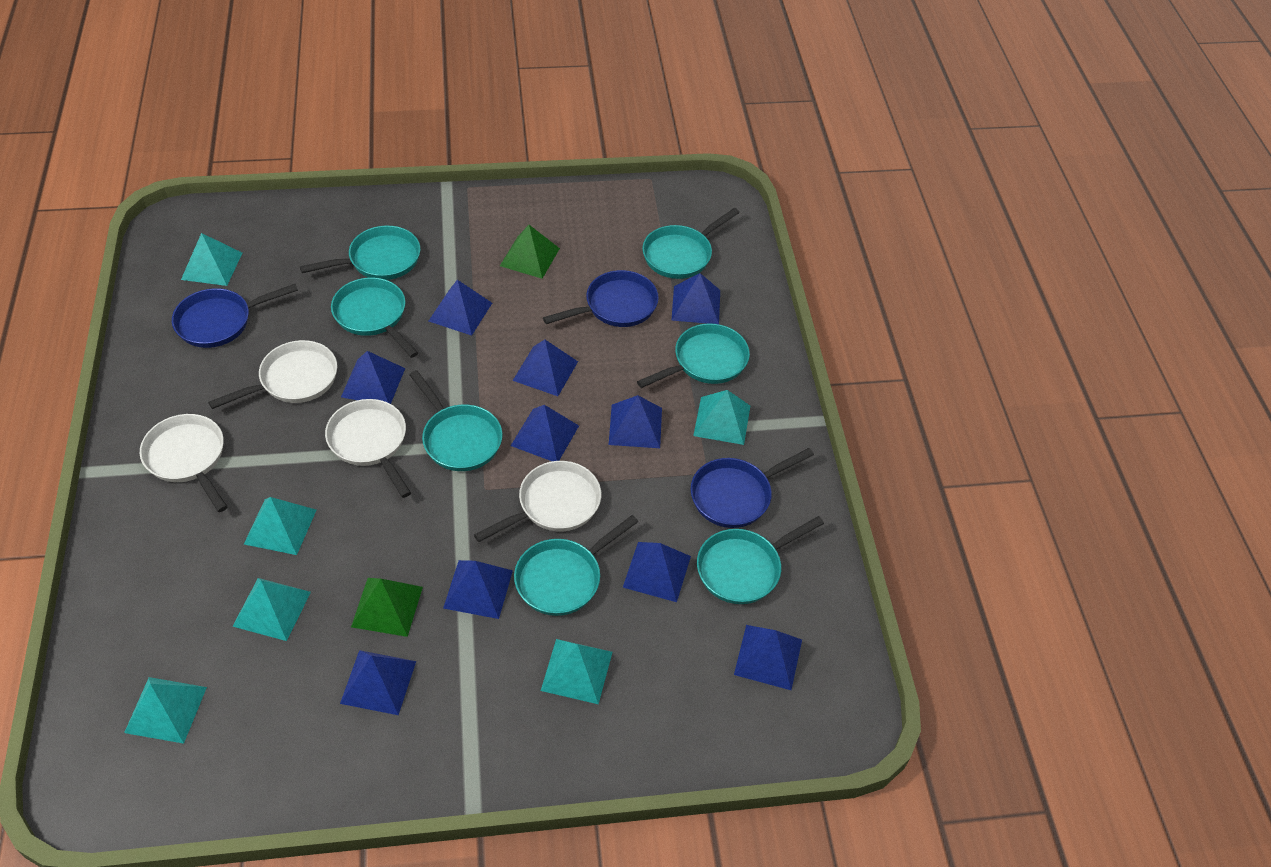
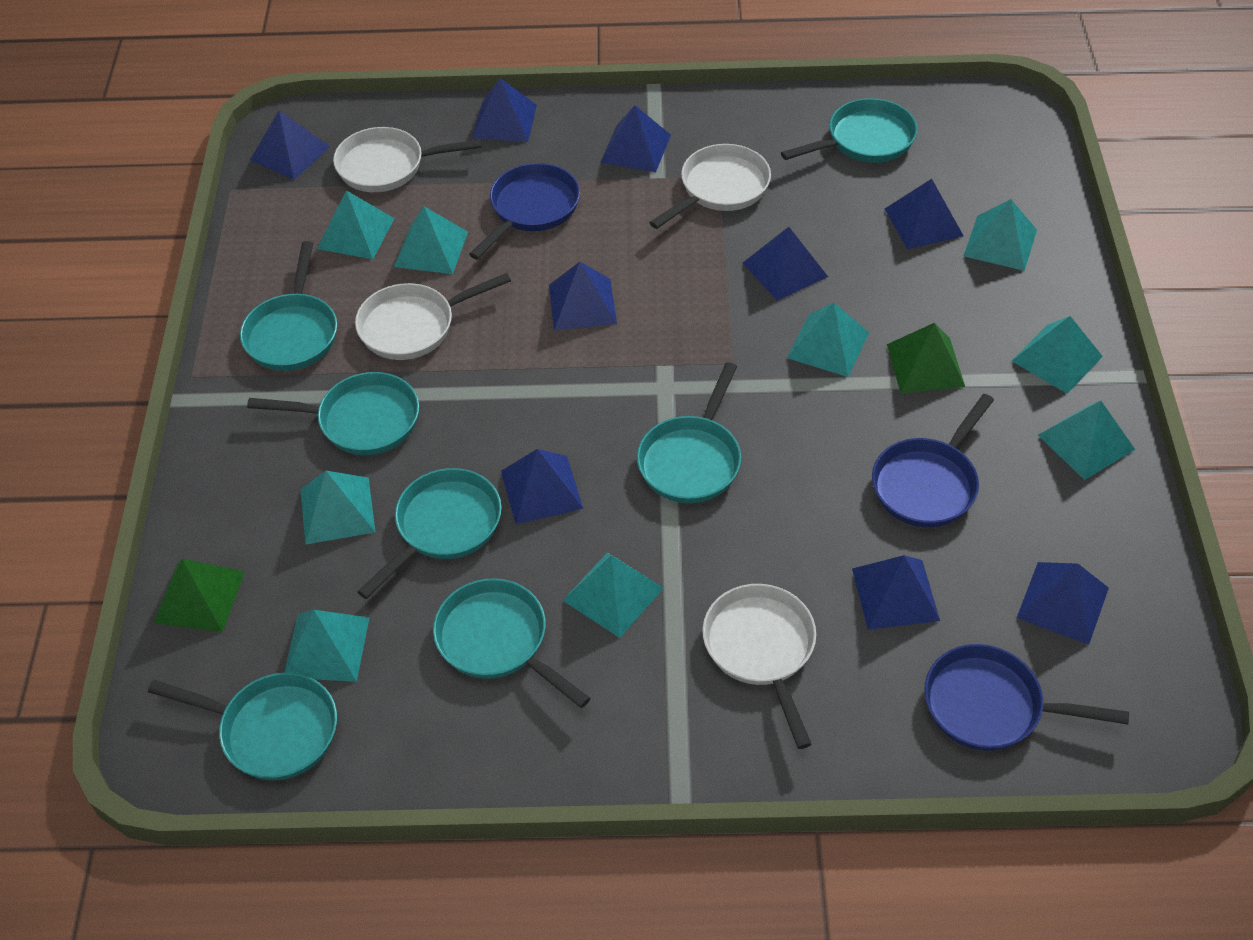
blue pyramid: 10 -> 9
turquoise pyramid: 6 -> 9

